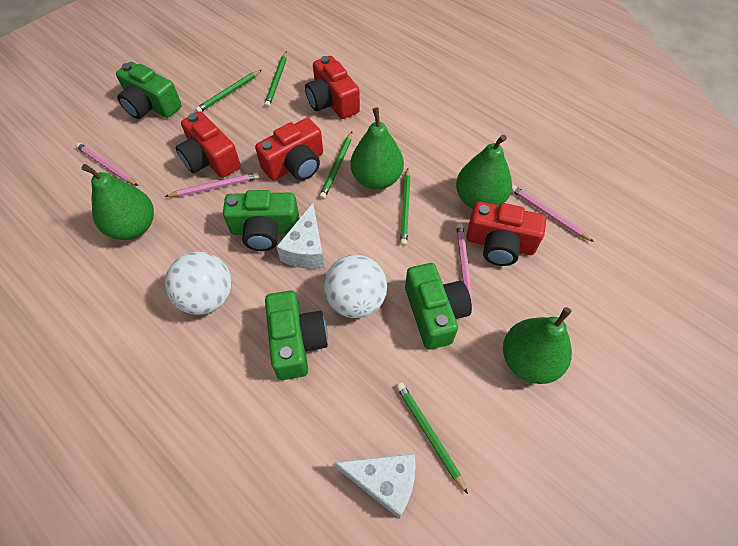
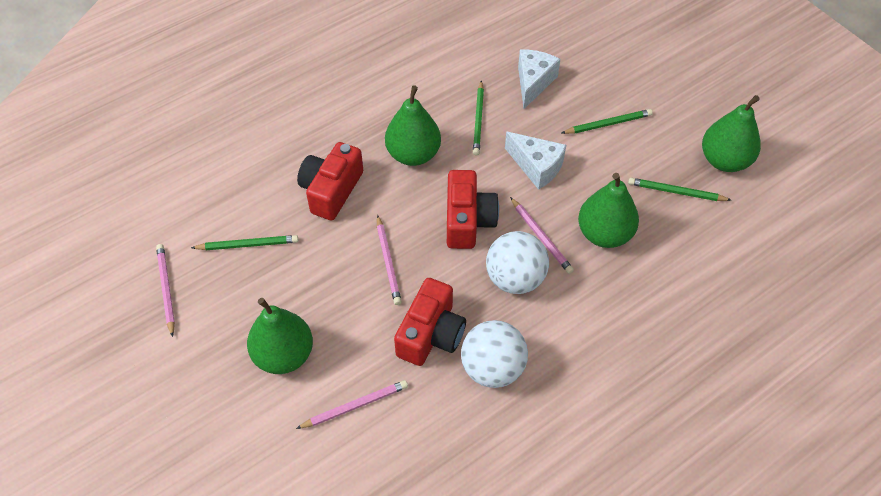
green camera: 4 -> 0
green pencil: 5 -> 4
red camera: 4 -> 3

